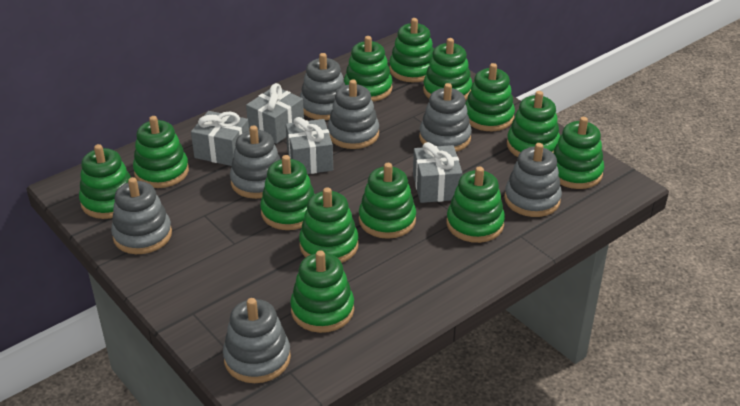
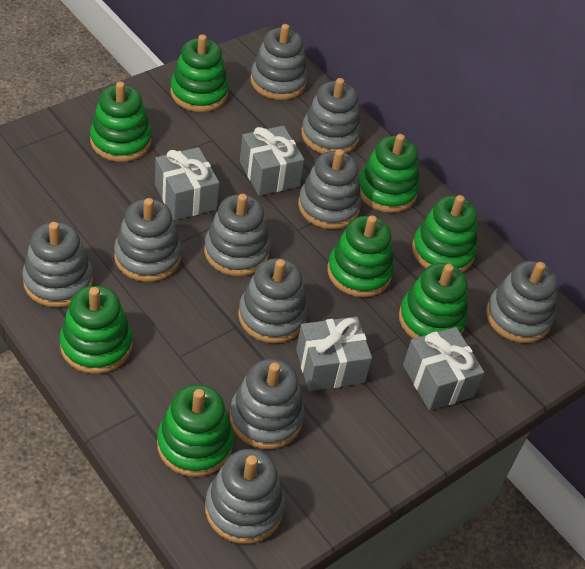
green stacking toy: 13 -> 8
grey stacking toy: 7 -> 10

